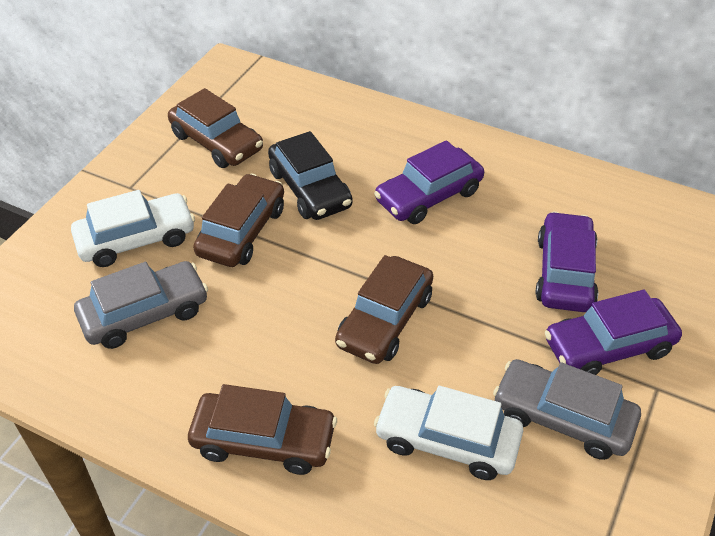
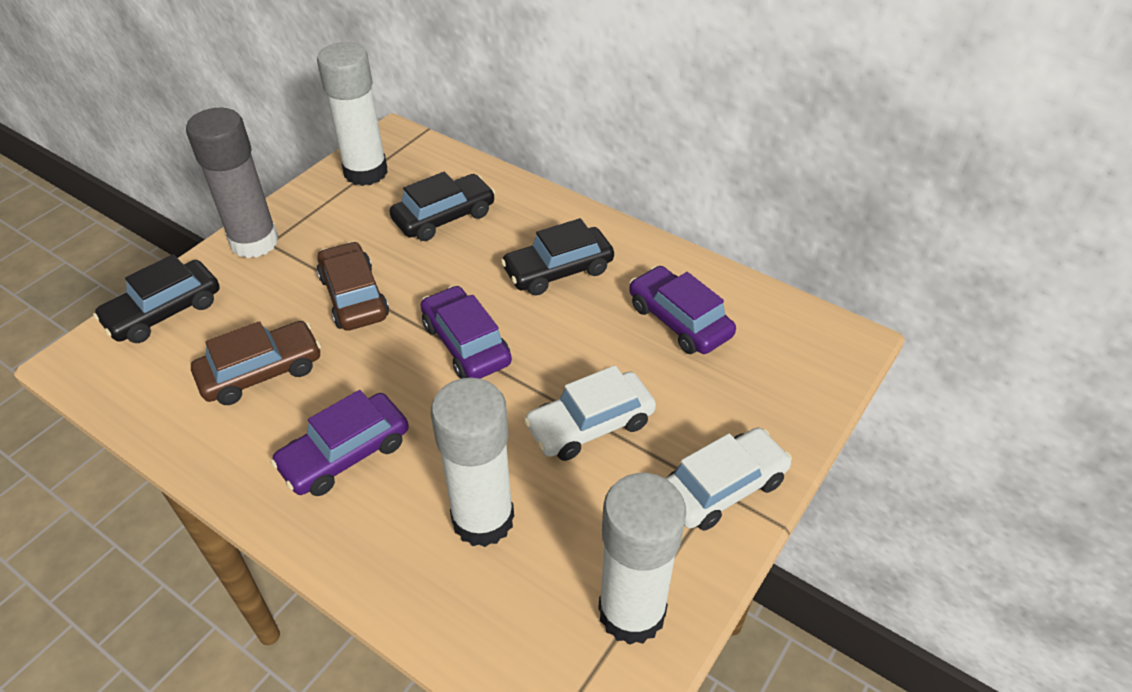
black car: 1 -> 3
brown car: 4 -> 2
grey car: 2 -> 0
grey glue stick: 0 -> 1
white glue stick: 0 -> 3

